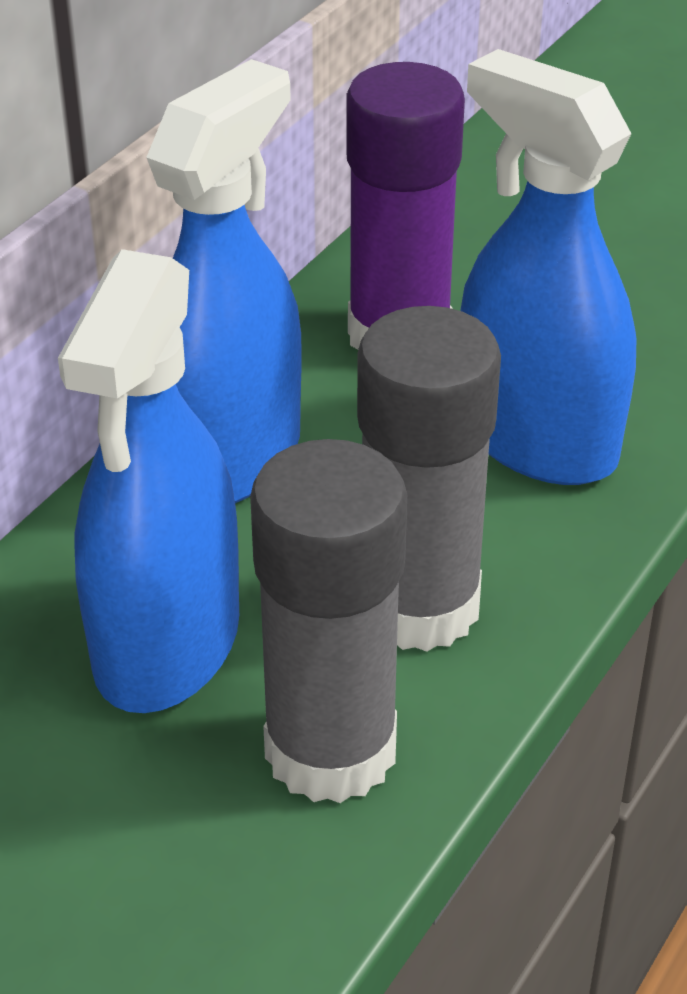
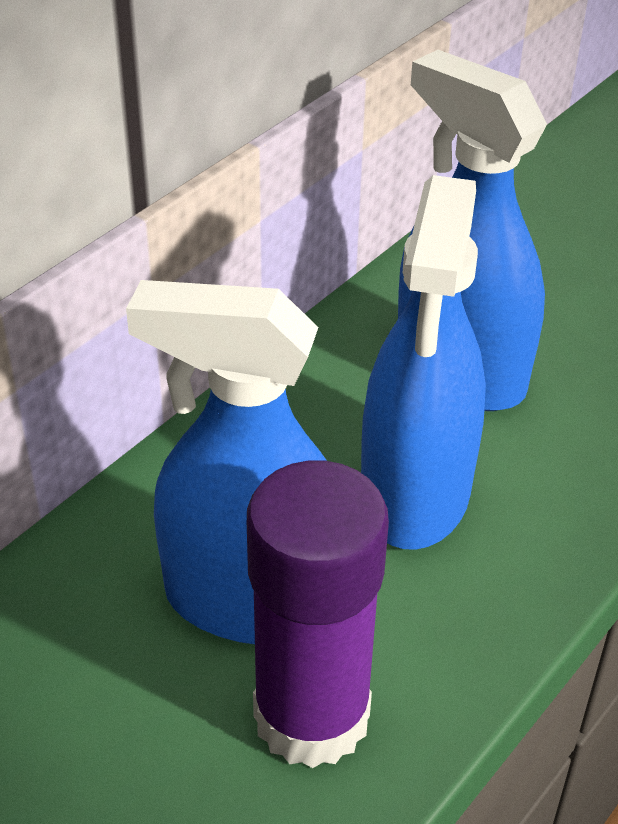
grey glue stick: 2 -> 0

